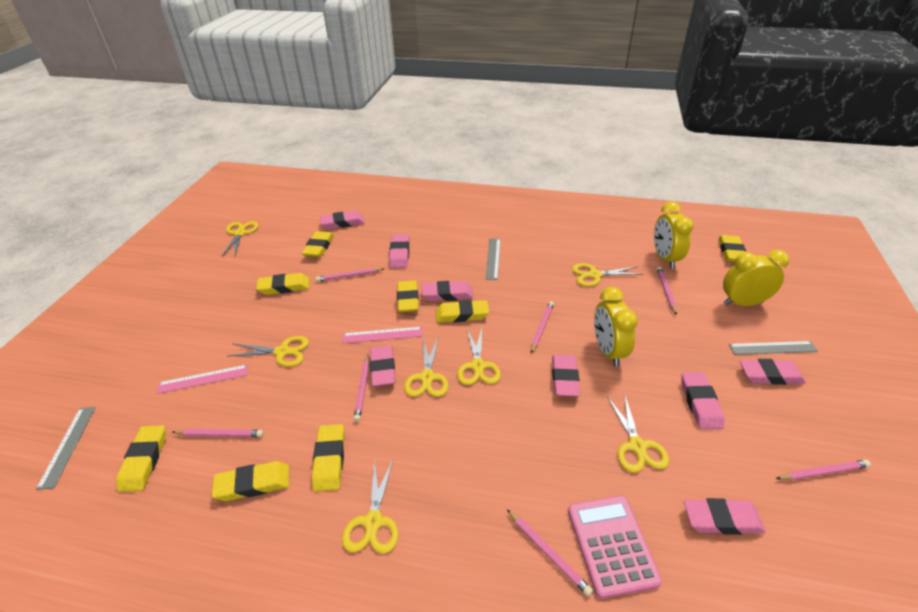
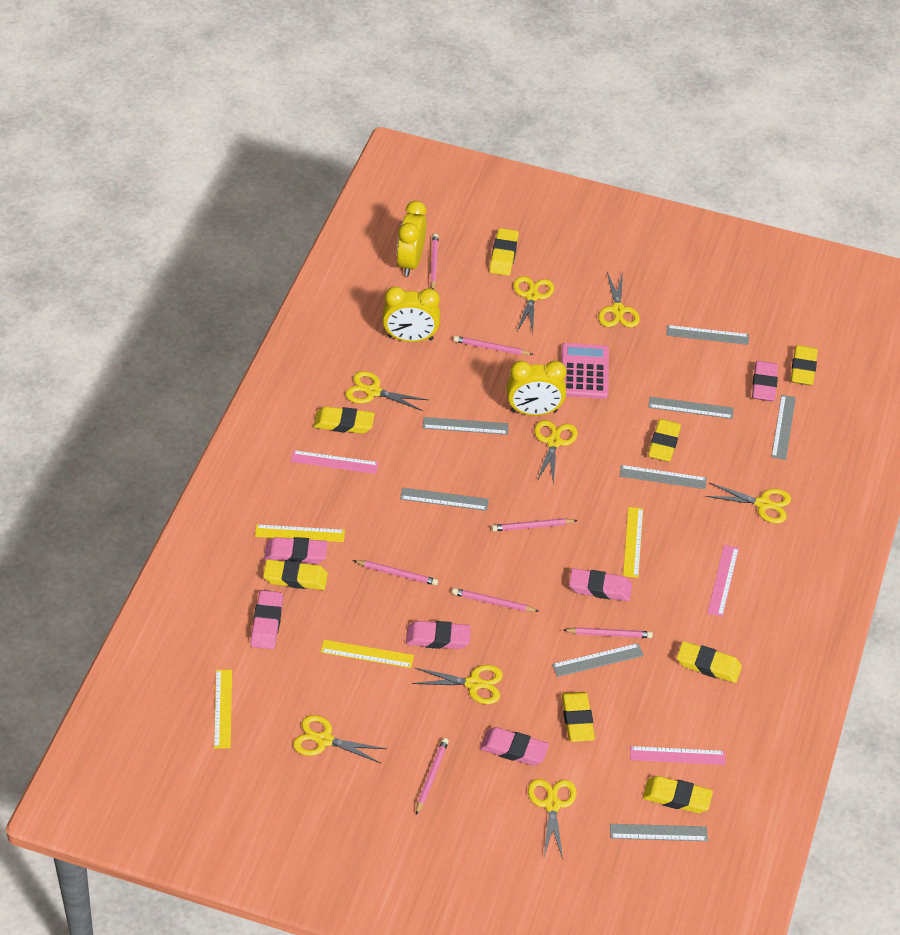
grey ruler: 3 -> 8
pink eraser: 8 -> 6
pink ruler: 2 -> 3
yellow ruler: 0 -> 4
yellow scissors: 7 -> 8

